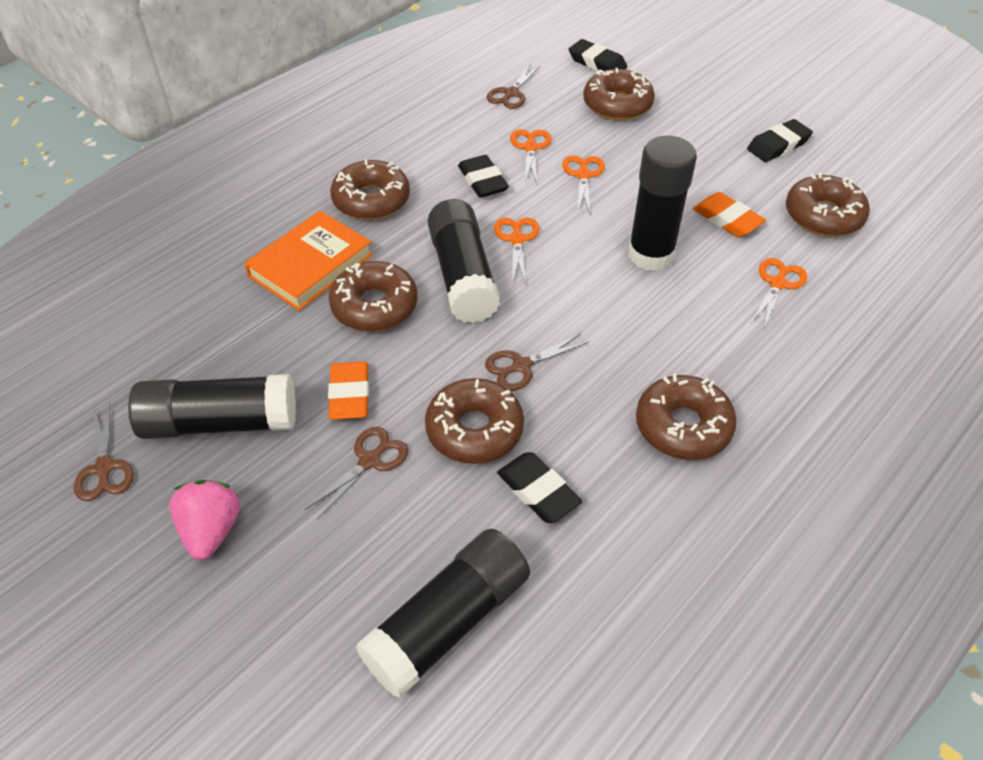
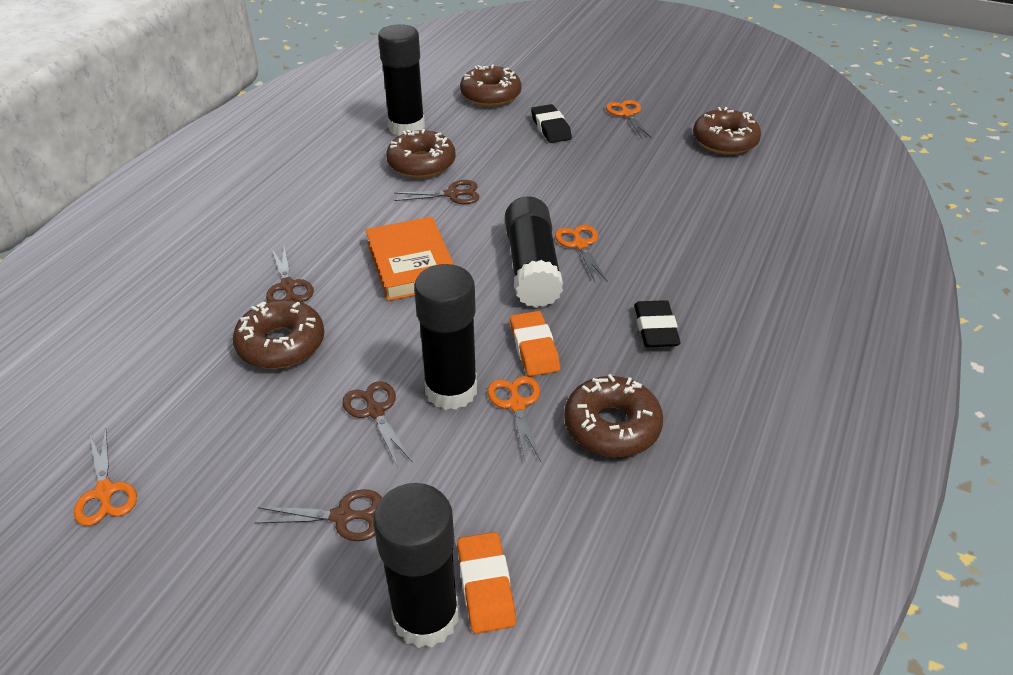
black eraser: 4 -> 2
brown donut: 6 -> 5
pink strawberry: 1 -> 0

